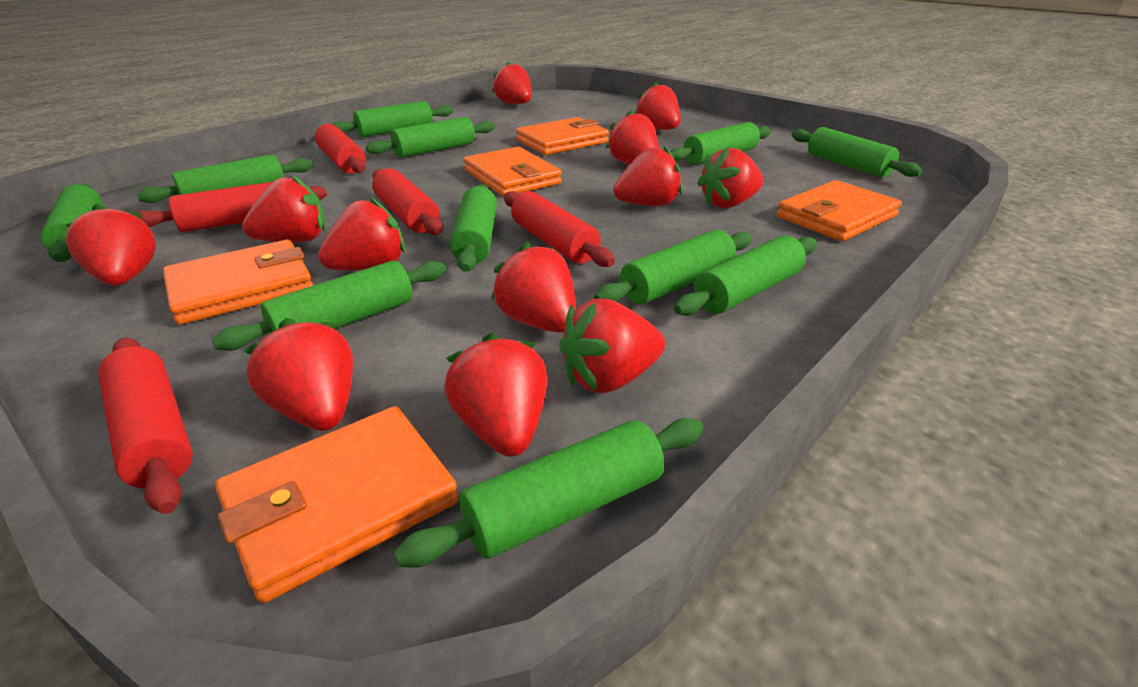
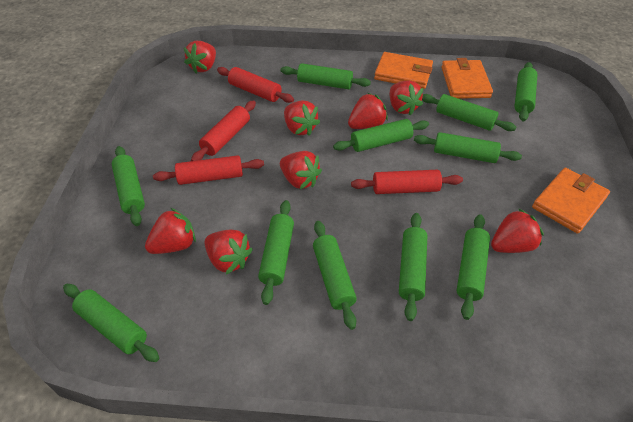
orange wallet: 5 -> 3
red rolling pin: 5 -> 4
red strawberry: 12 -> 8

